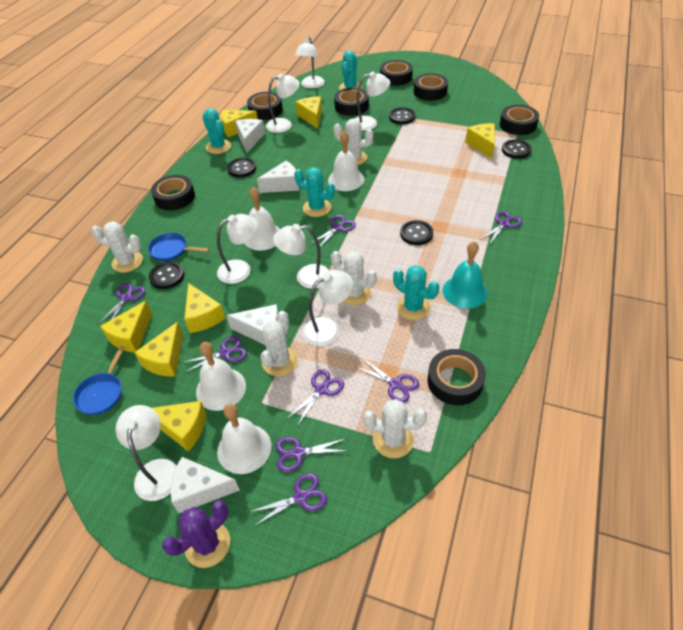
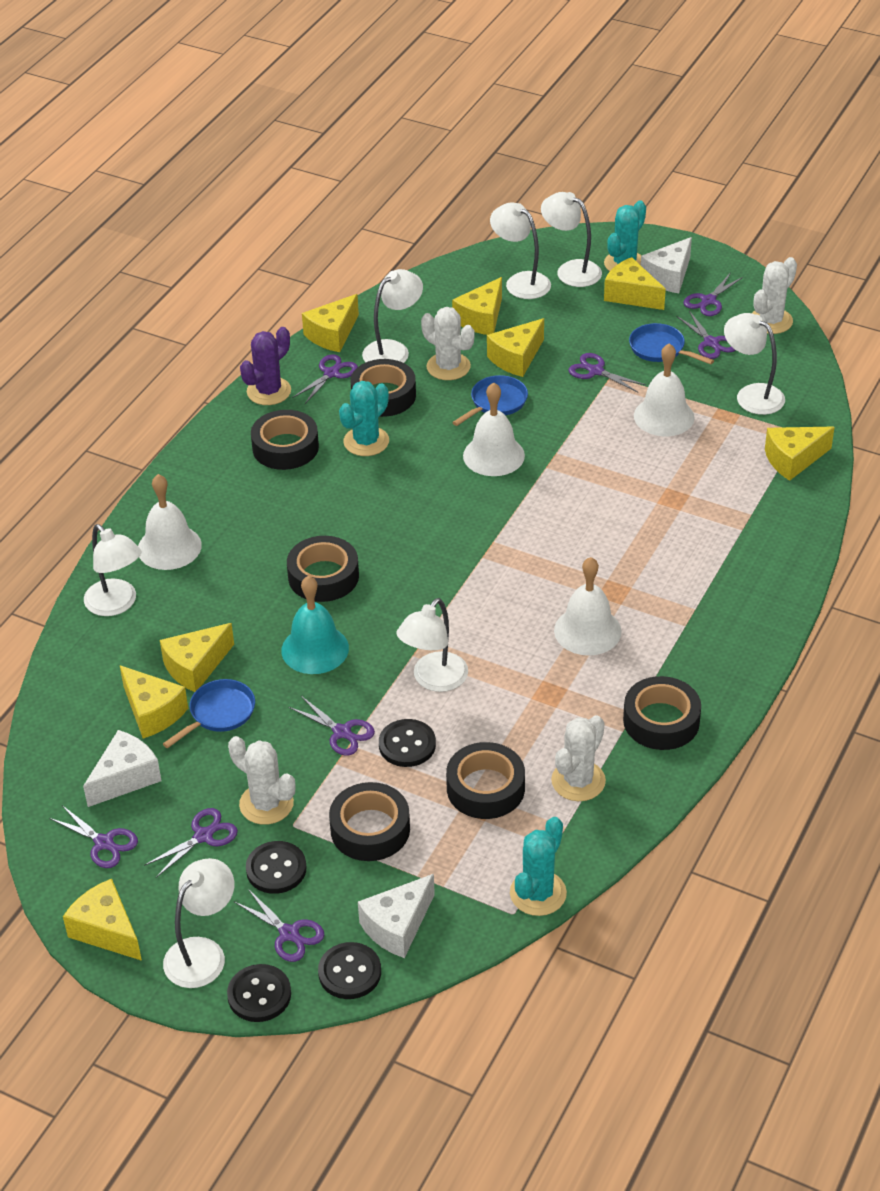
black button: 5 -> 4
black tape: 7 -> 6
blue pan: 2 -> 3
turquoise cactus: 4 -> 3
white cactus: 5 -> 4
white cheese: 4 -> 3
yellow cheese: 7 -> 8

